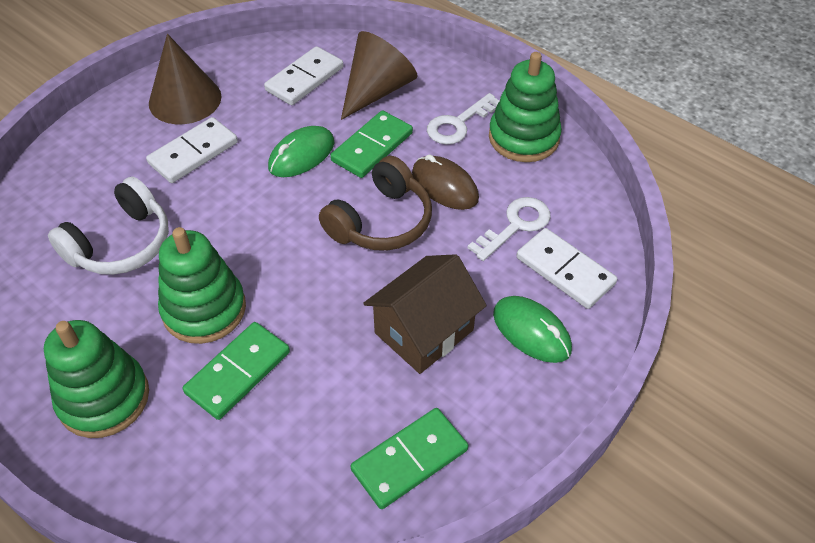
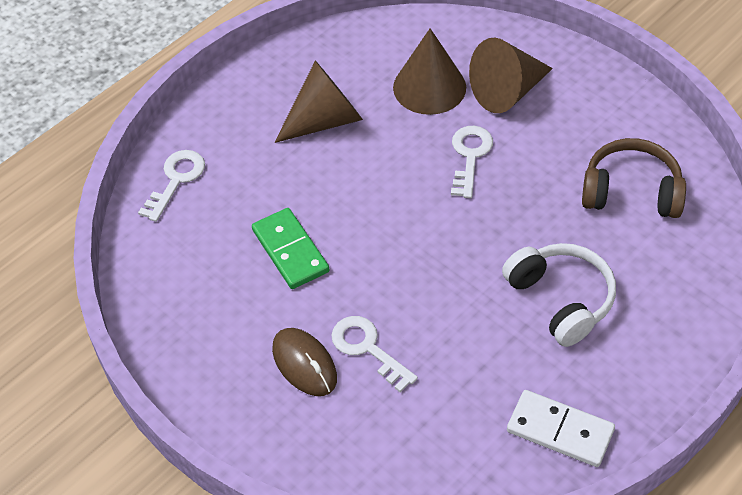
brown cone: 2 -> 3
brown house: 1 -> 0
green domino: 3 -> 1
green mouse: 2 -> 0
green stacking toy: 3 -> 0
white domino: 3 -> 1
white key: 2 -> 3

